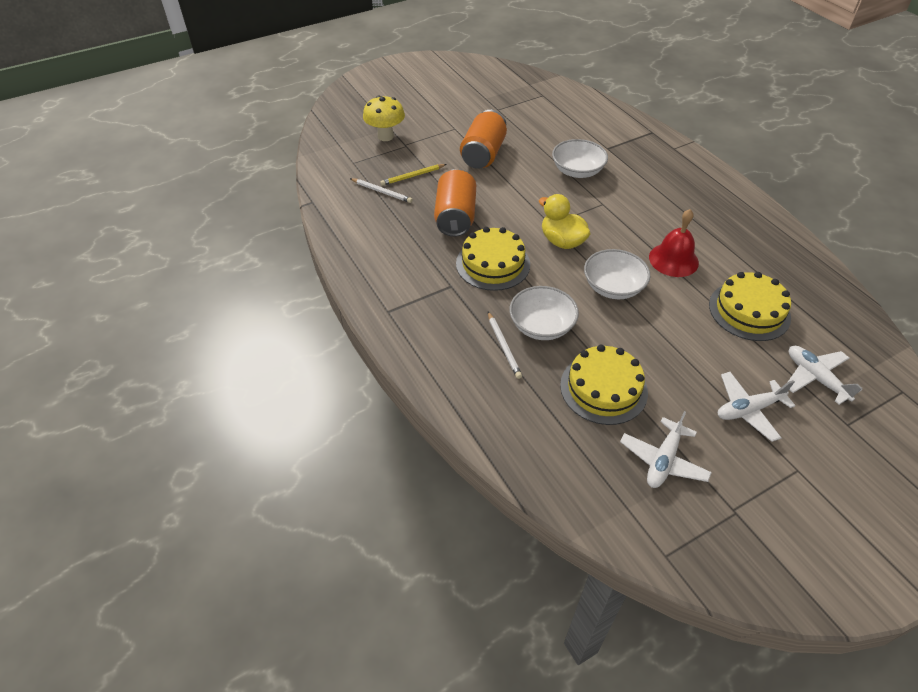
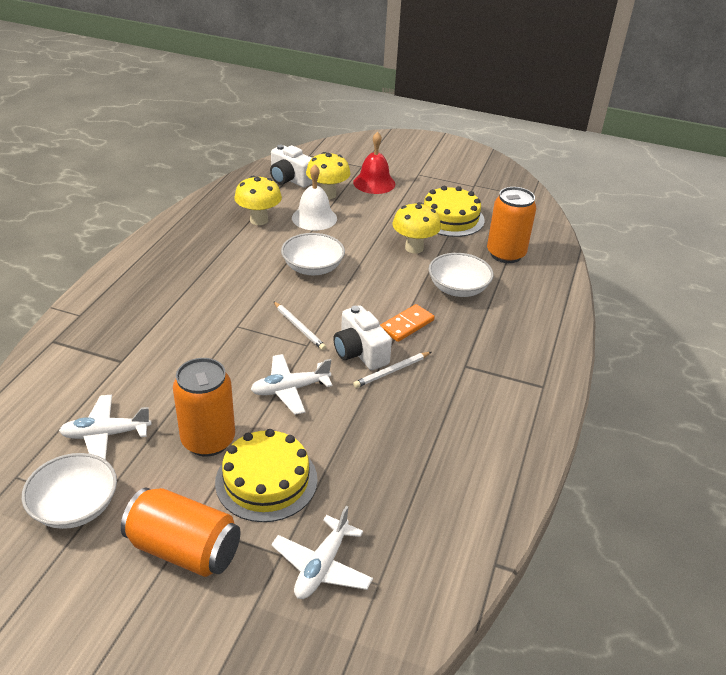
orange can: 2 -> 3
orange domino: 0 -> 1
white bell: 0 -> 1
white camera: 0 -> 2
yellow cake: 3 -> 2
yellow duck: 1 -> 0
yellow mushroom: 1 -> 3
yellow pencil: 1 -> 0

